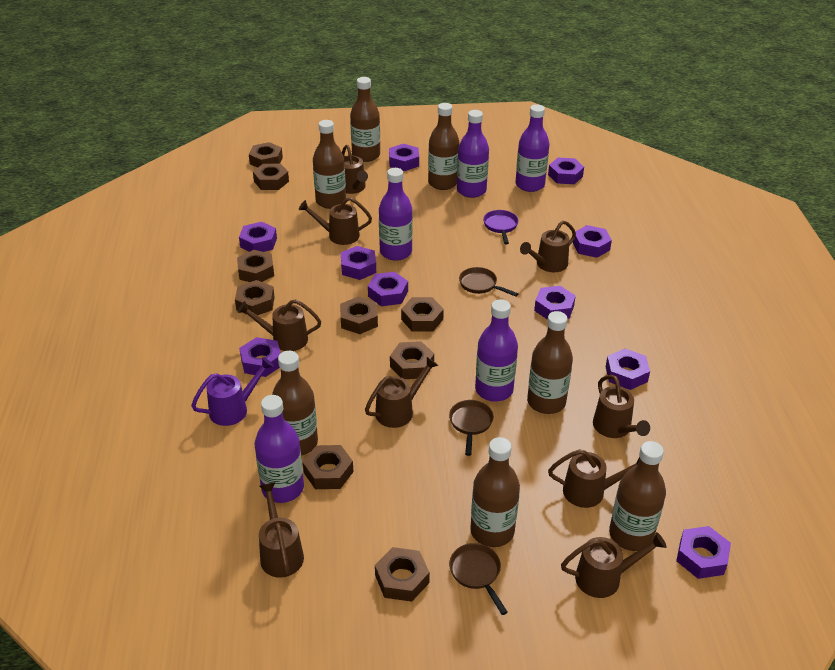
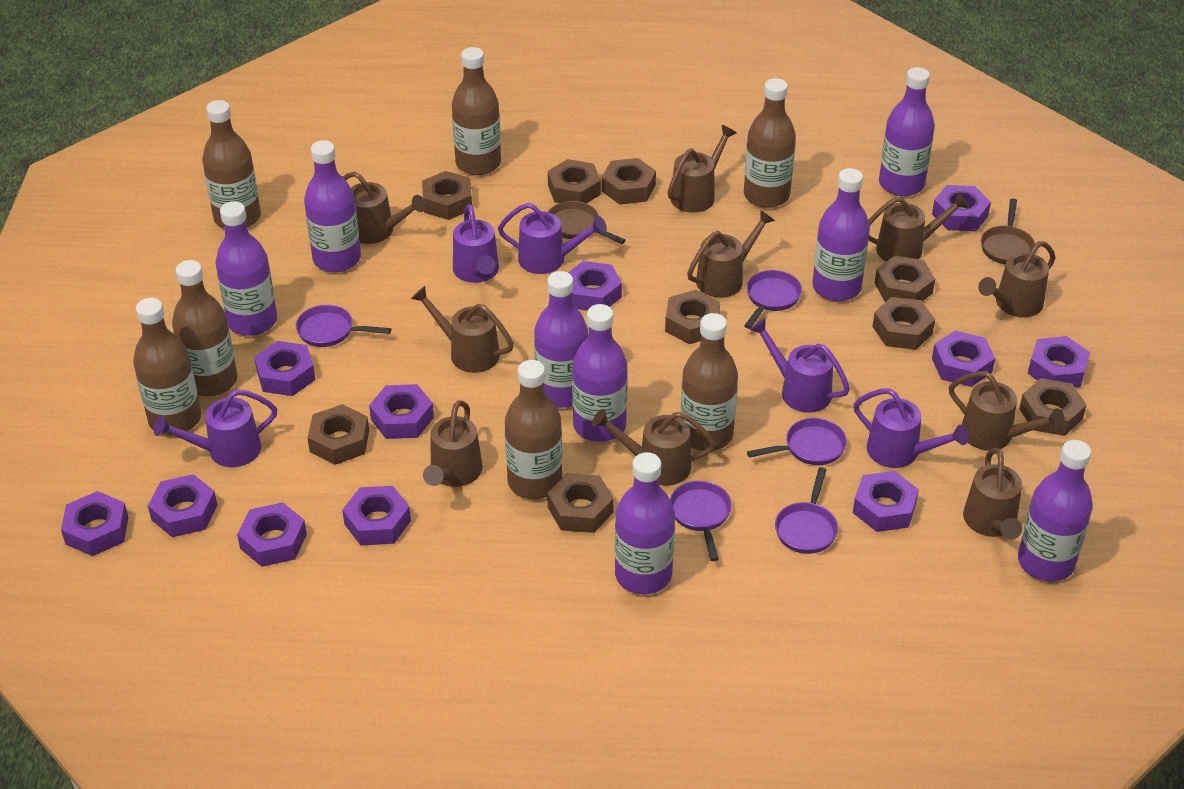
brown pan: 3 -> 2
brown watering can: 9 -> 10
purple bottle: 5 -> 8
purple nut: 10 -> 11
purple pan: 1 -> 5
purple watering can: 1 -> 5

